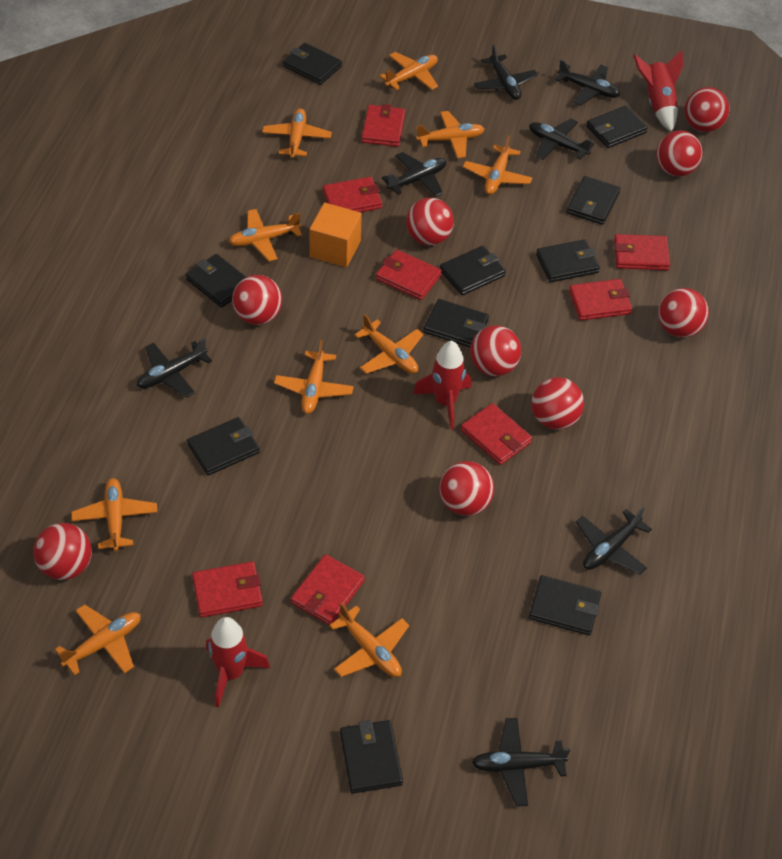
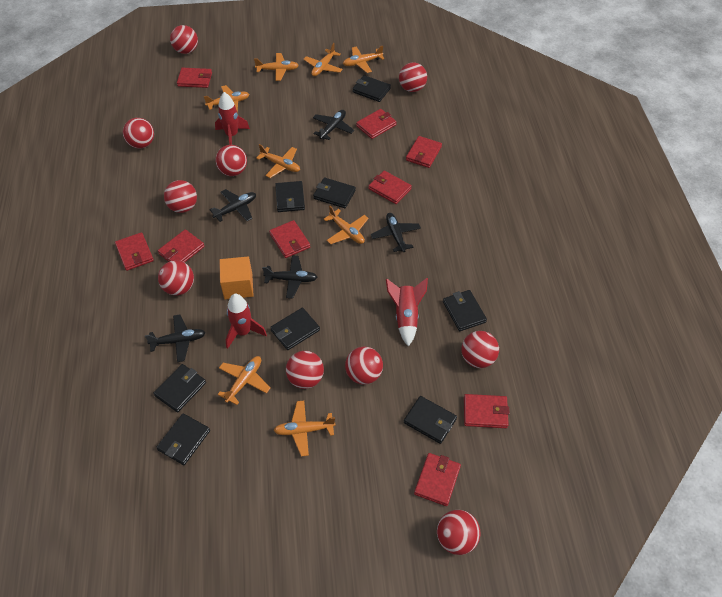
black plane: 7 -> 5
black wallet: 10 -> 8
orange plane: 10 -> 8
red ball: 9 -> 10
red wallet: 8 -> 9

